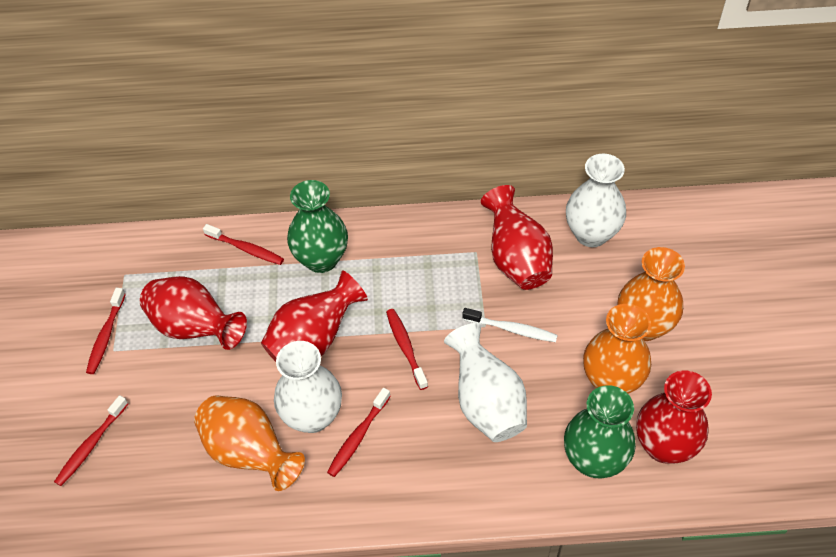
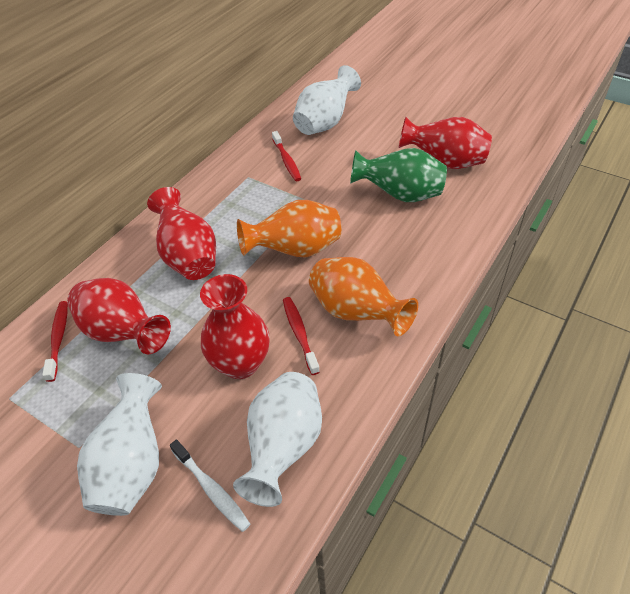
green vase: 2 -> 1
orange vase: 3 -> 2
red toothbrush: 5 -> 3

